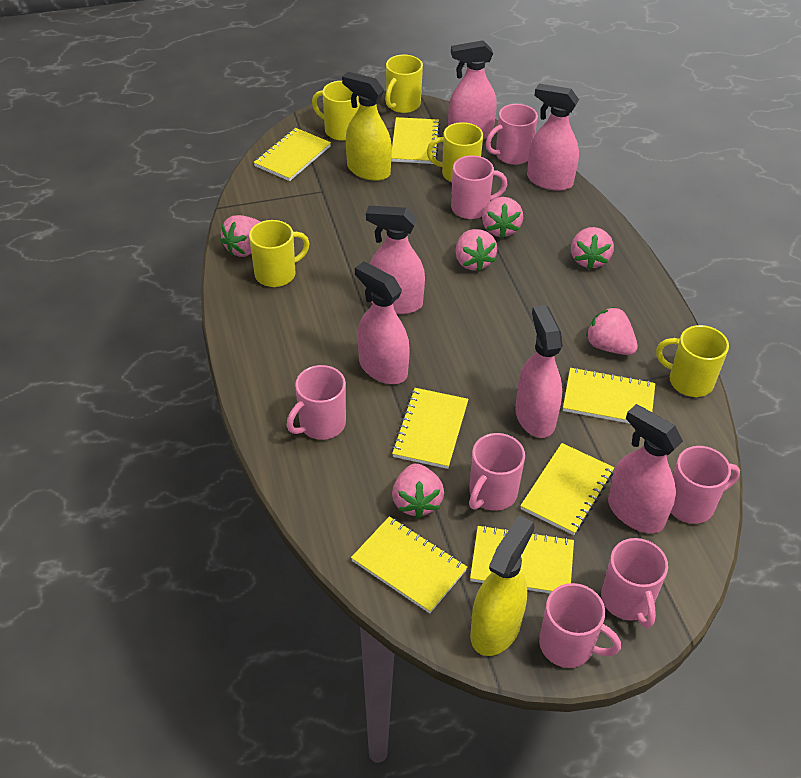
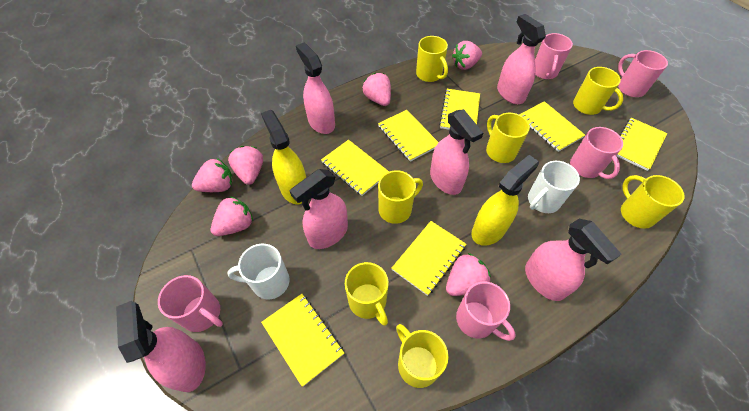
pink mug: 7 -> 5
white mug: 0 -> 2
yellow mug: 5 -> 7

